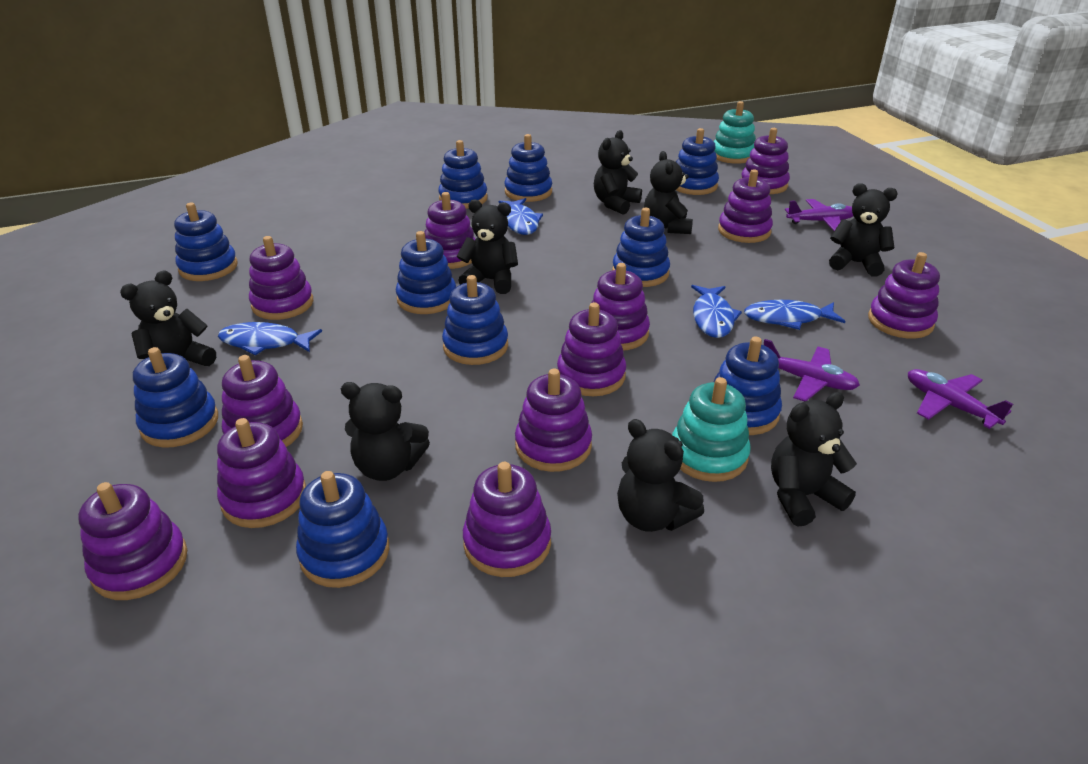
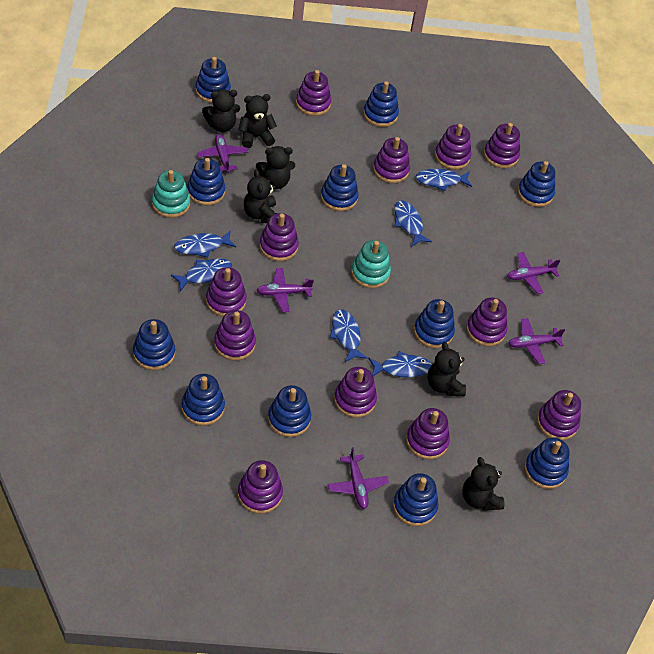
black teddy bear: 8 -> 6
blue fish: 4 -> 6
blue stacking toy: 10 -> 11
purple plane: 3 -> 5

